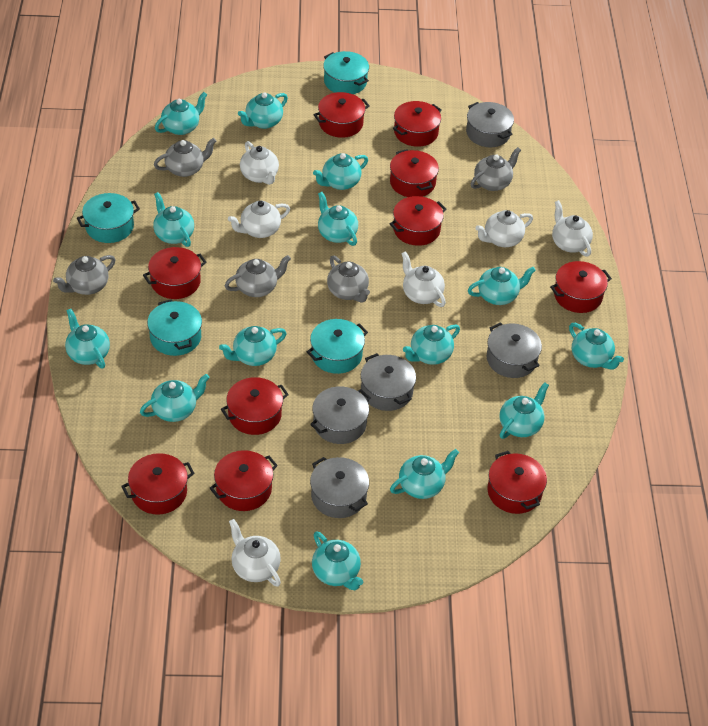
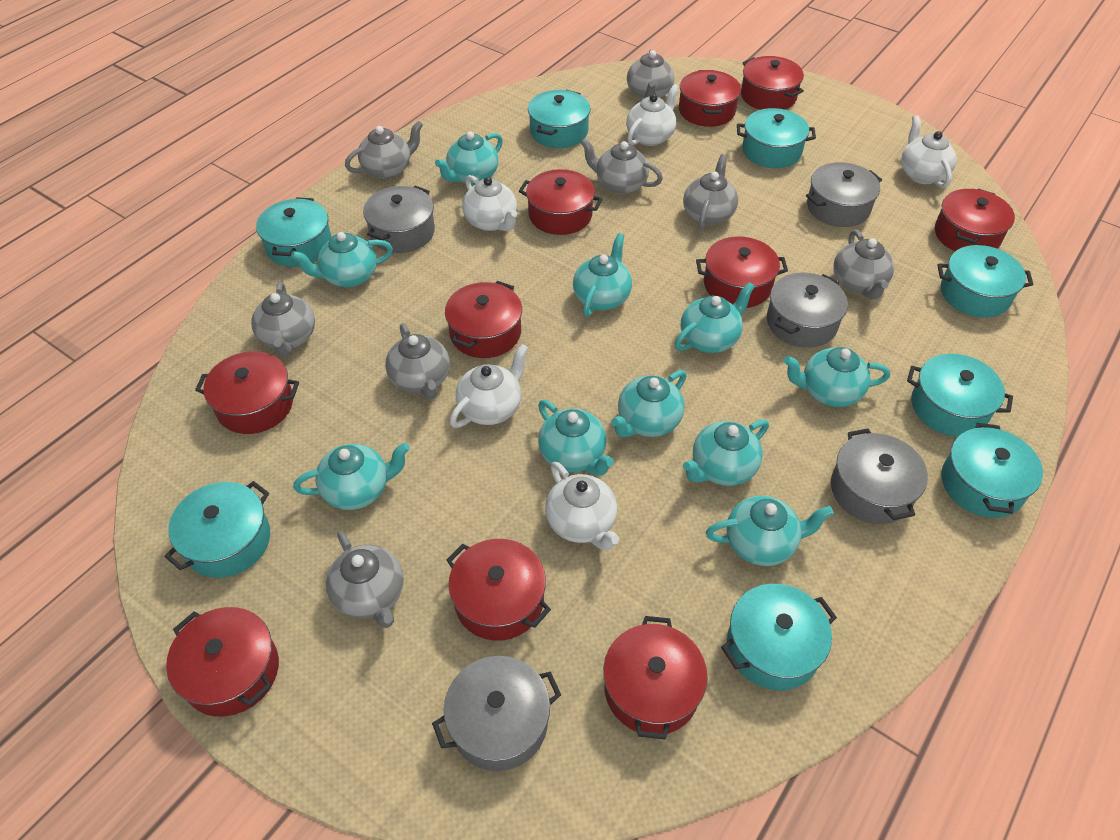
grey teapot: 5 -> 8
turquoise pot: 4 -> 8
turquoise teapot: 14 -> 10
white teapot: 6 -> 5

